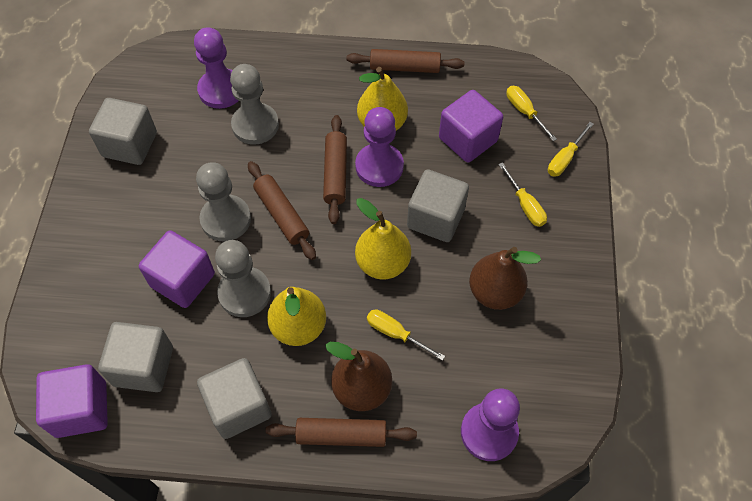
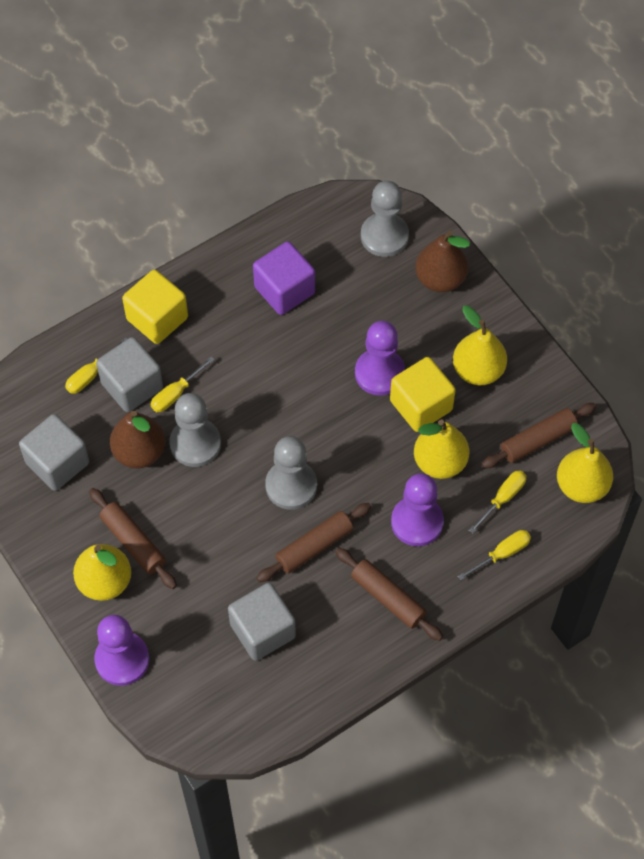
grey cube: 4 -> 3
purple cube: 3 -> 1
yellow cube: 0 -> 2
yellow pear: 3 -> 4

